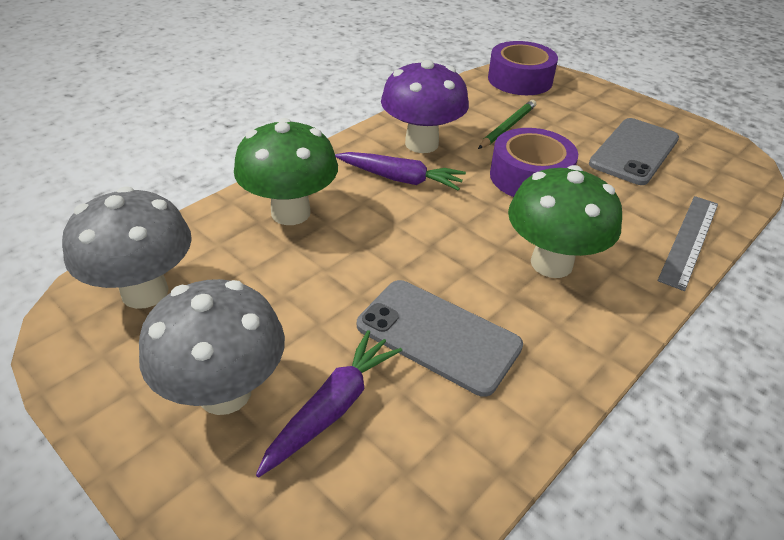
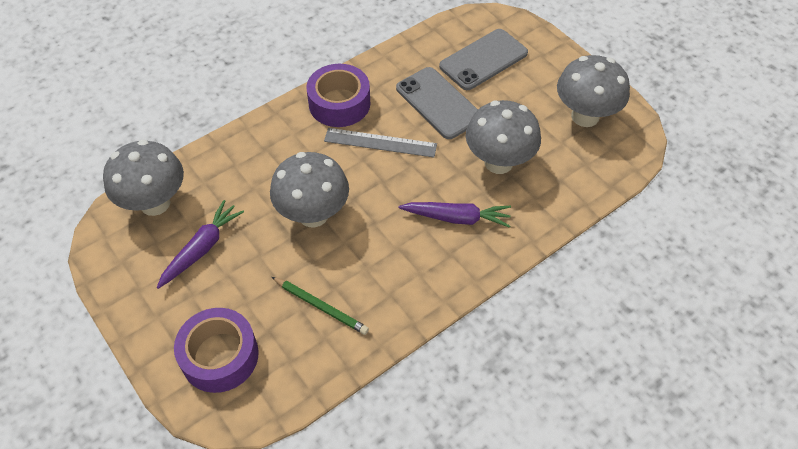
green mushroom: 2 -> 0
grey mushroom: 2 -> 4
purple mushroom: 1 -> 0

